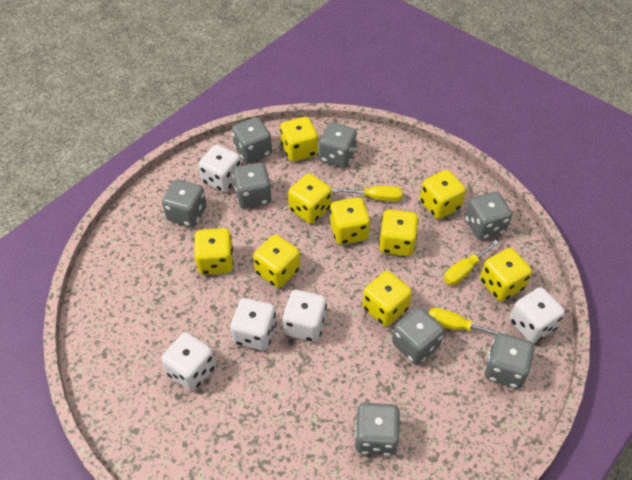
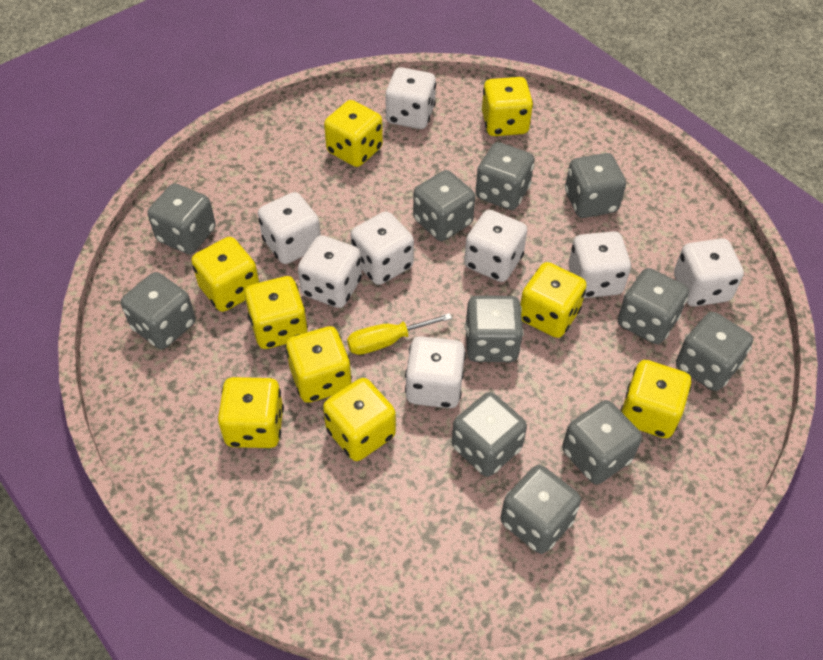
grey dice: 8 -> 11
white dice: 5 -> 8
yellow screwdriver: 3 -> 1

